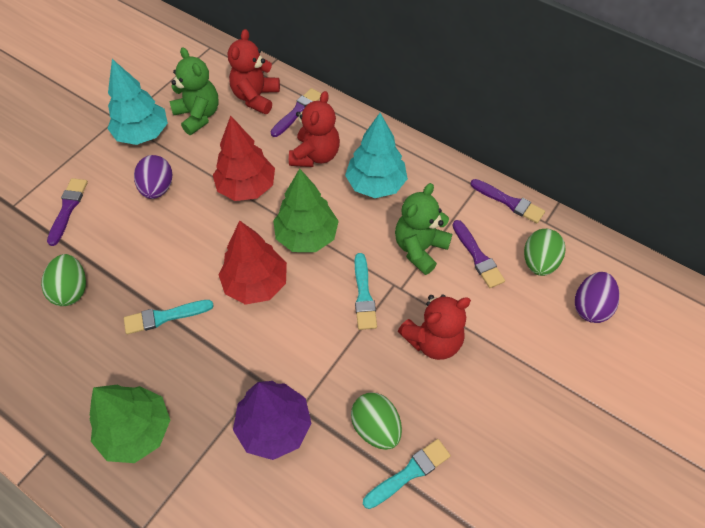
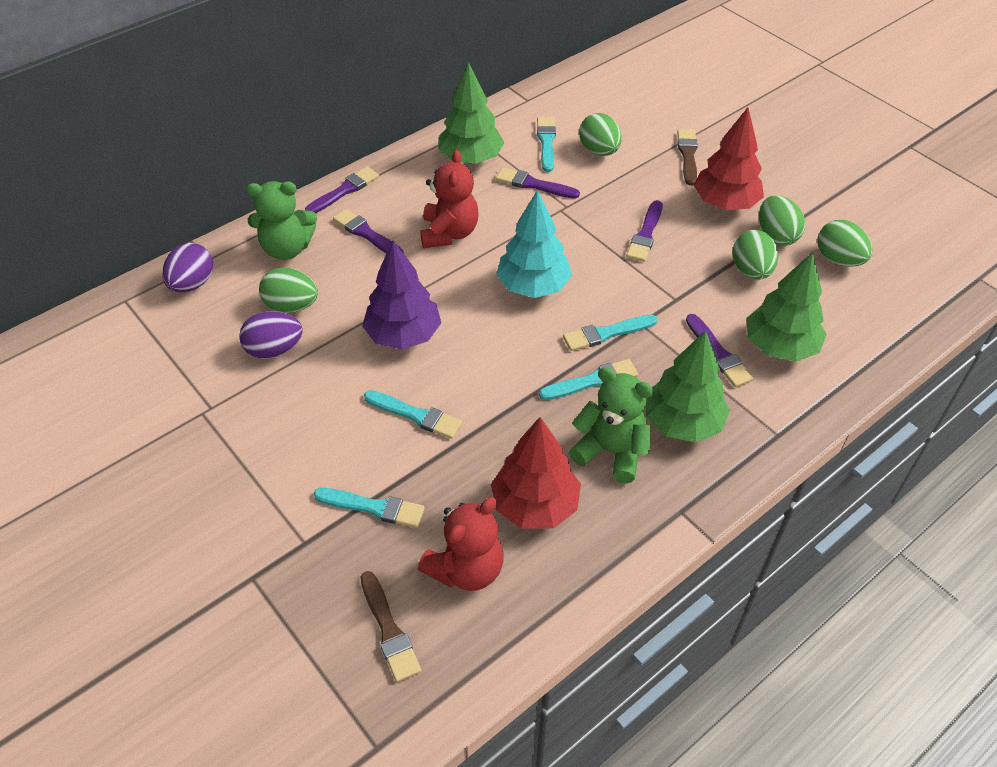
brown brush: 0 -> 2
green egg: 3 -> 5
green tree: 2 -> 3
purple brush: 4 -> 5
red teddy bear: 3 -> 2
turquoise brush: 3 -> 5
turquoise tree: 2 -> 1

